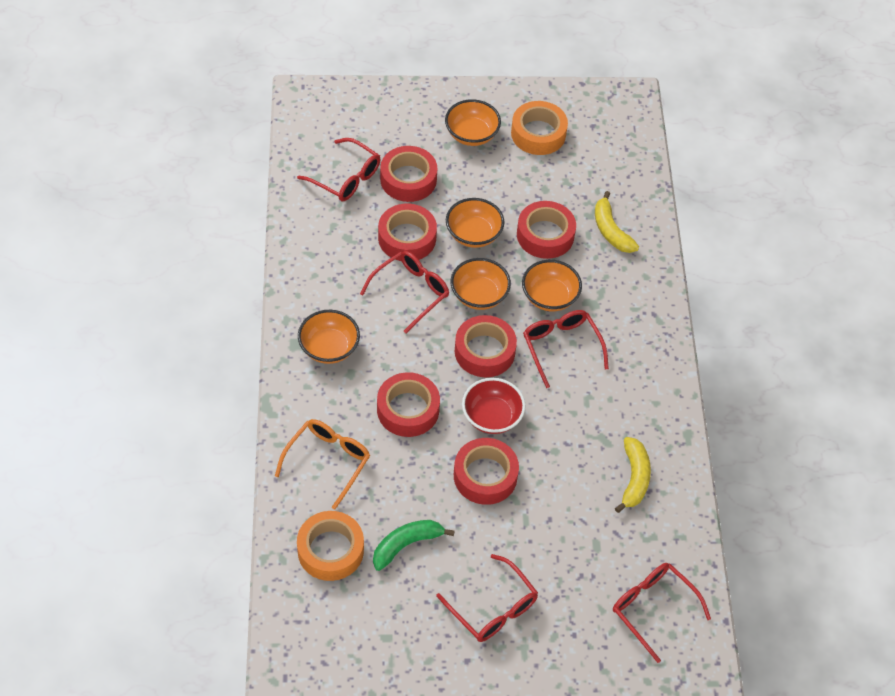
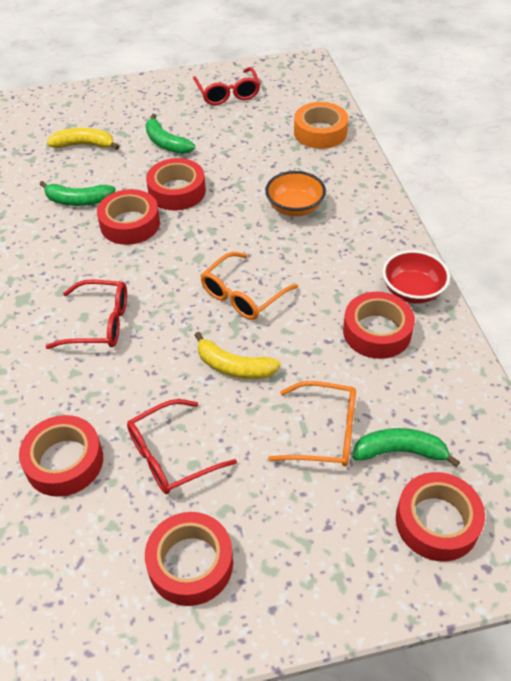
green banana: 1 -> 3
orange bowl: 5 -> 1
orange glasses: 1 -> 2
orange tape: 2 -> 1
red glasses: 5 -> 3

